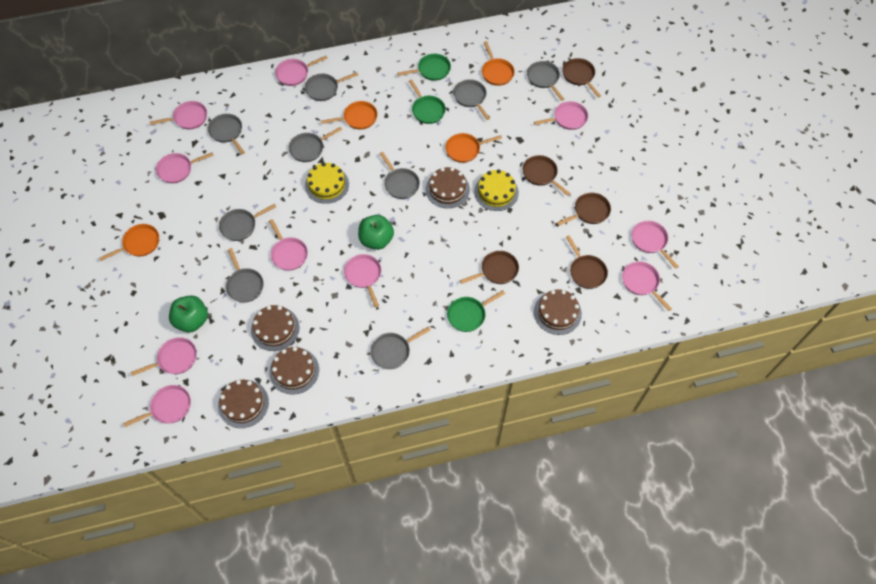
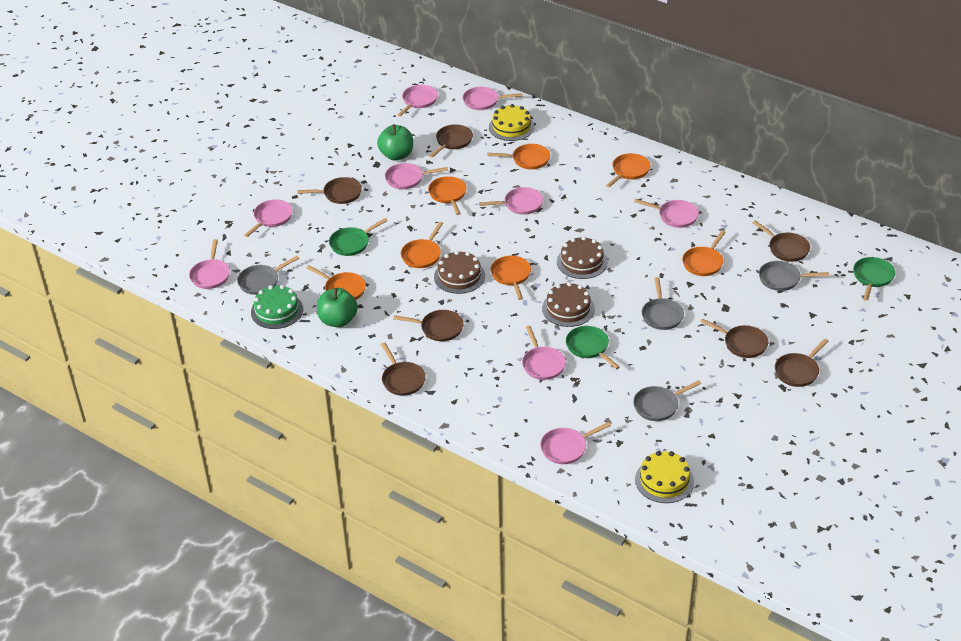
brown cake: 5 -> 3
brown pan: 5 -> 7
green cake: 0 -> 1
grey pan: 9 -> 4
orange pan: 4 -> 7
pink pan: 10 -> 9

